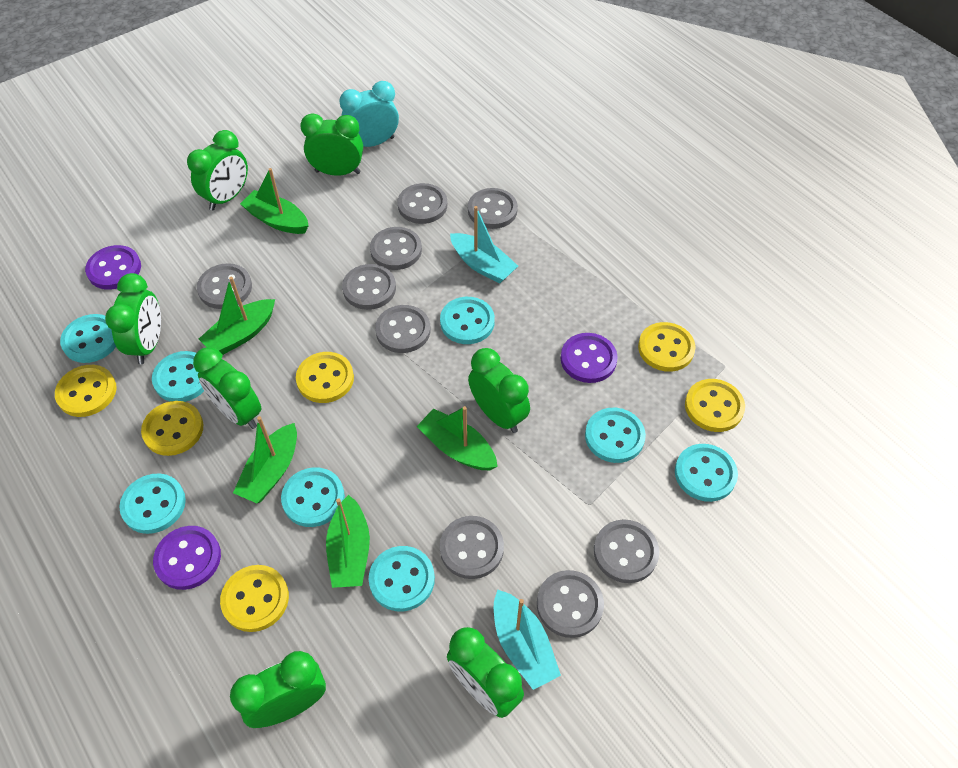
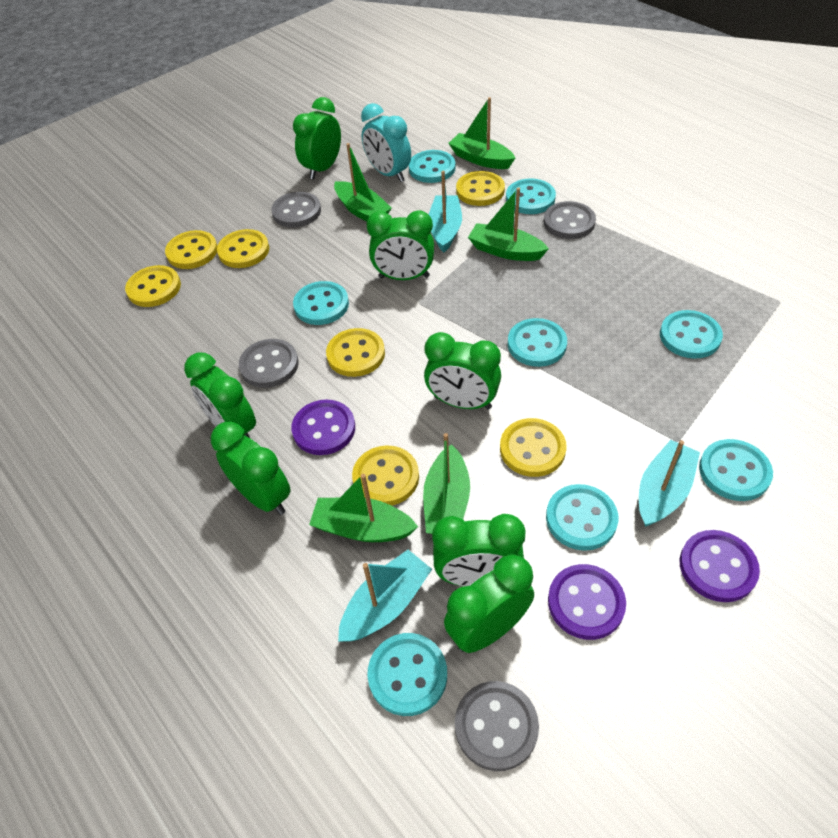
grey button: 9 -> 4
turquoise boat: 2 -> 3
yellow button: 6 -> 7

